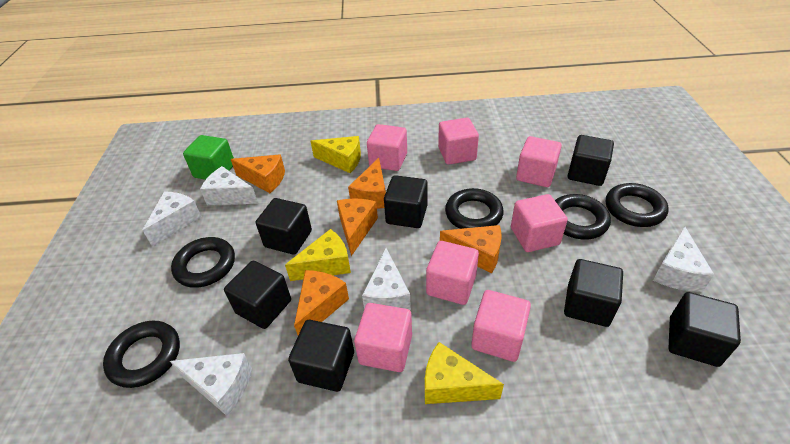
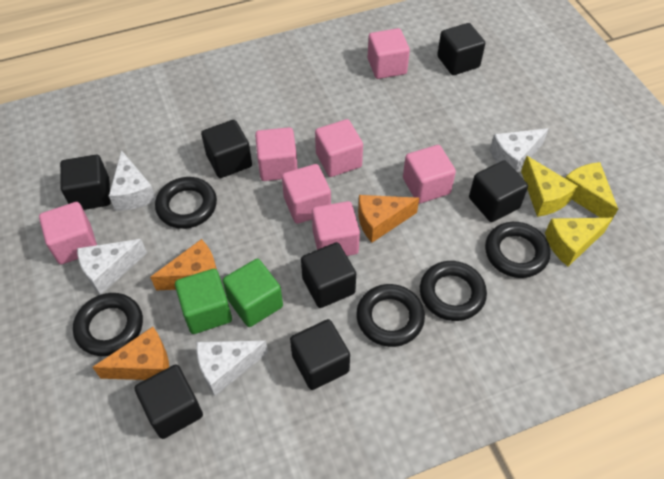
green cube: 1 -> 2
orange cheese: 5 -> 3
white cheese: 5 -> 4

